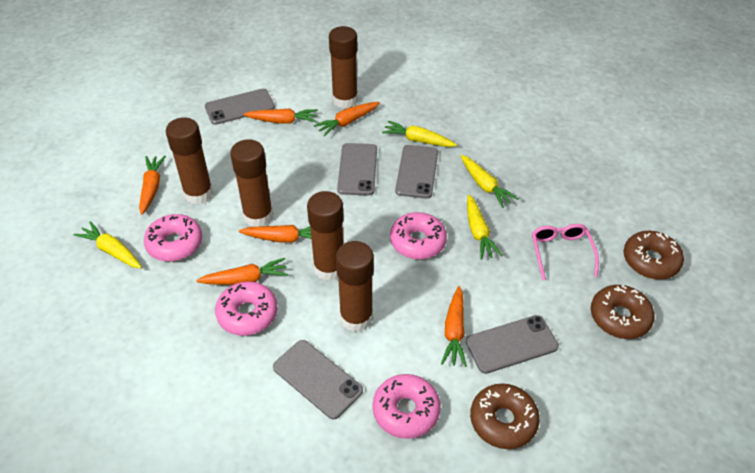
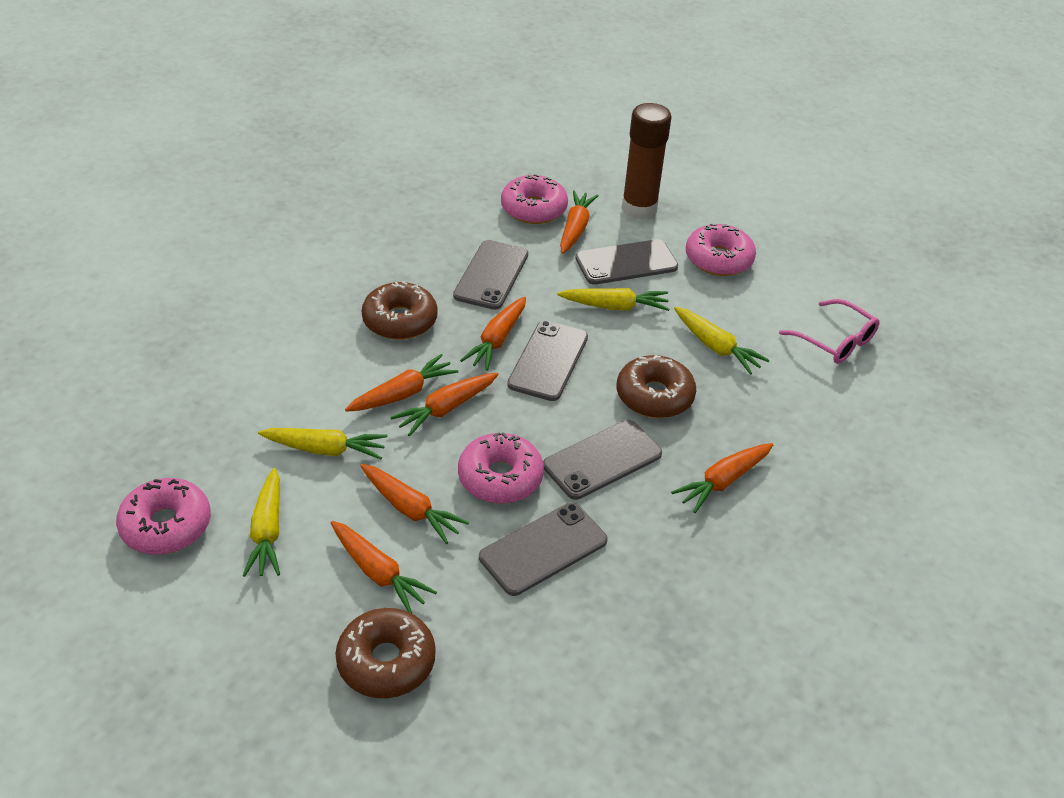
brown glue stick: 5 -> 1
orange carrot: 6 -> 7

